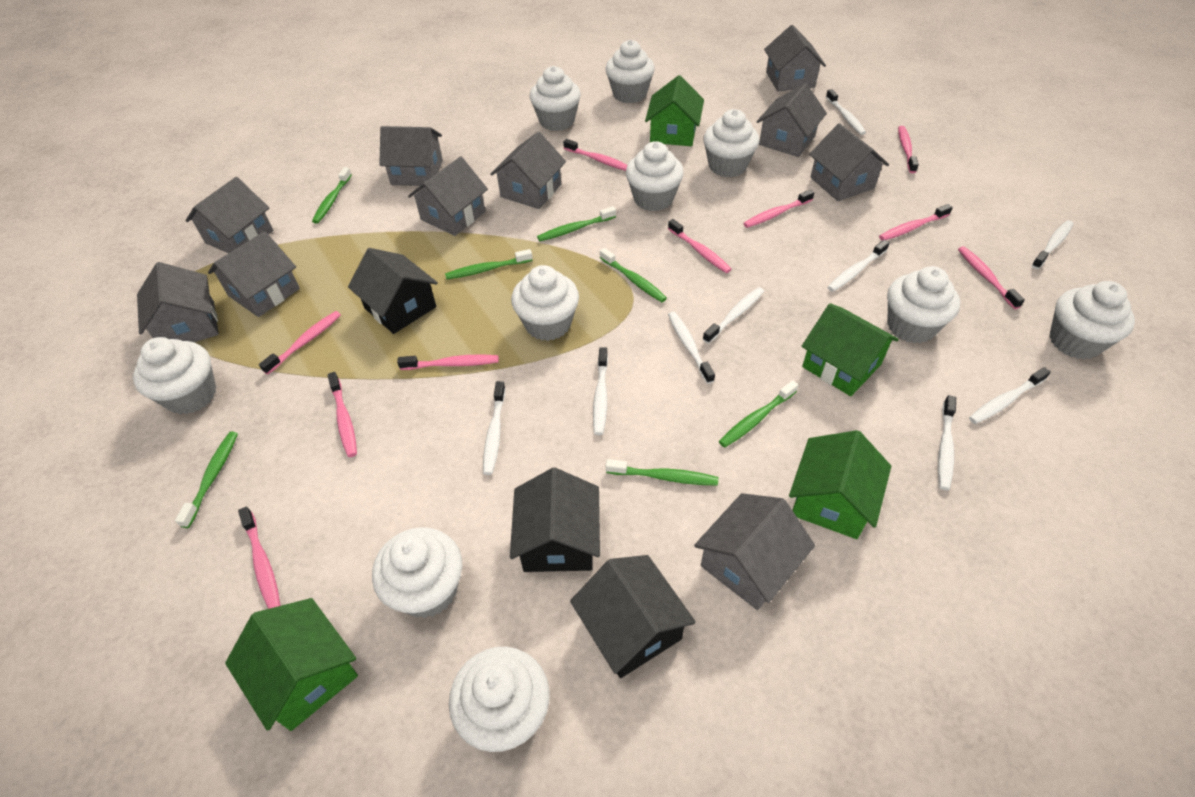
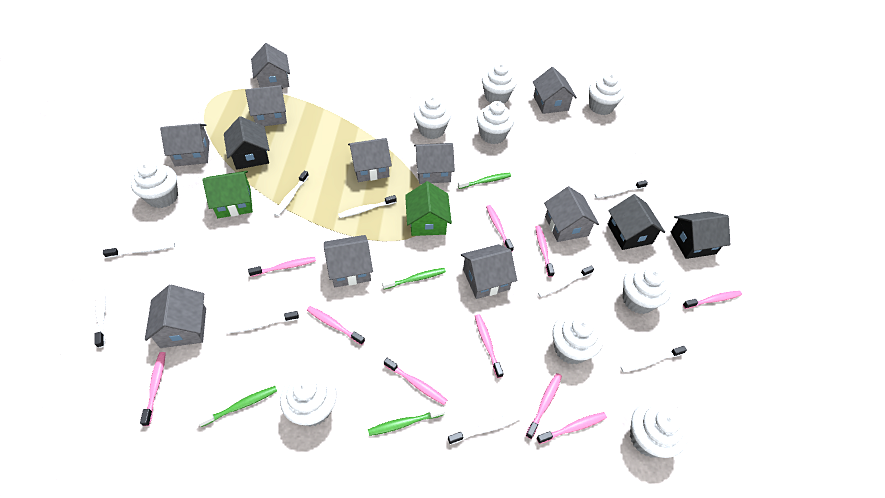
green house: 4 -> 2
green toothbrush: 7 -> 4
white cupcake: 10 -> 9

